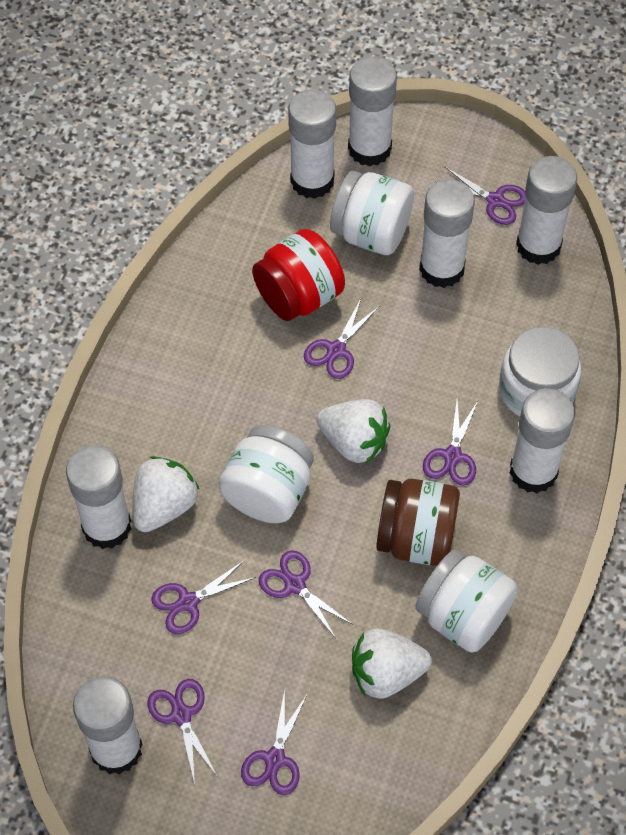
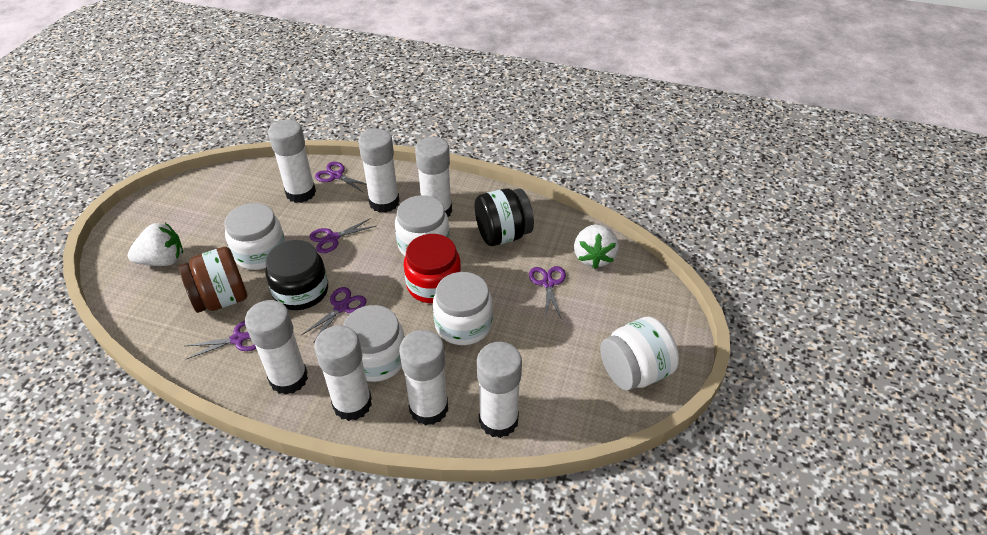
black jar: 0 -> 2
purple scissors: 7 -> 5
white jar: 4 -> 5
white strawberry: 3 -> 2

